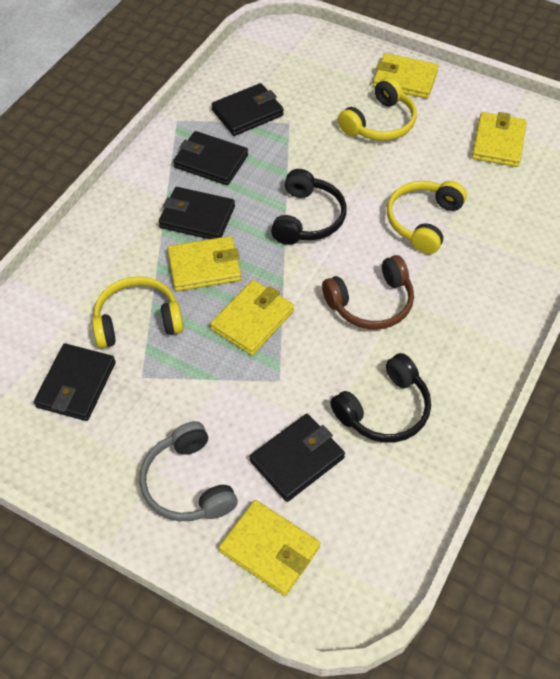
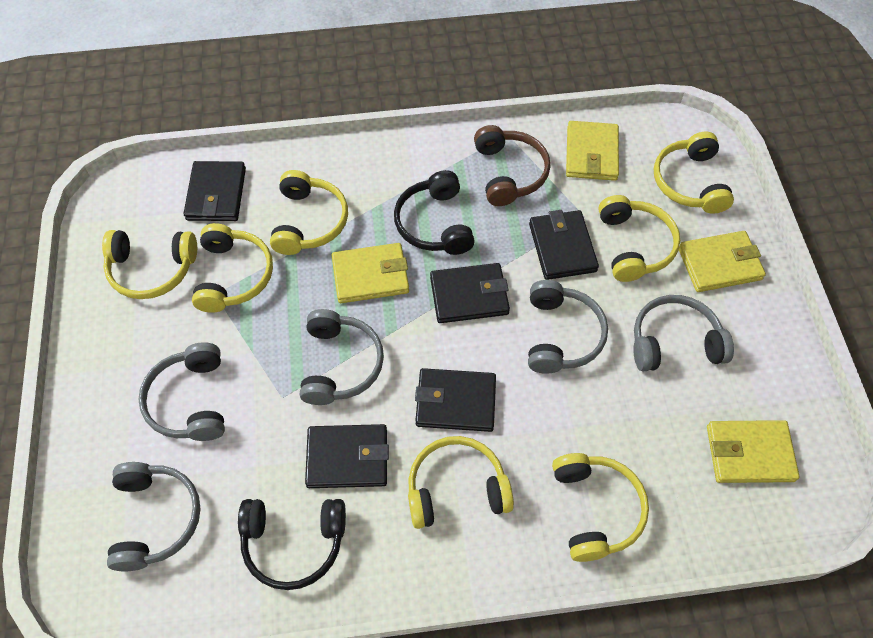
grey headphones: 1 -> 5
yellow headphones: 3 -> 7
yellow wallet: 5 -> 4

